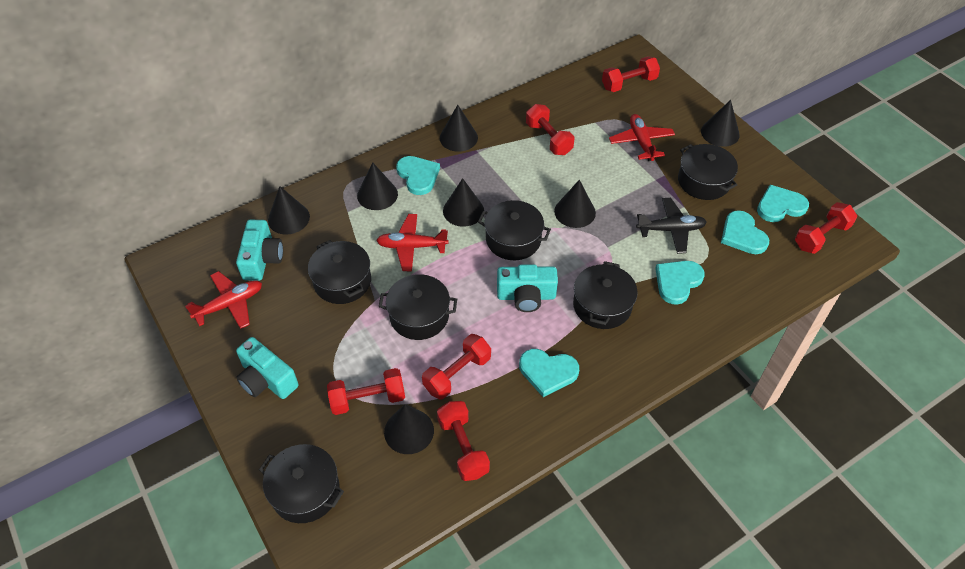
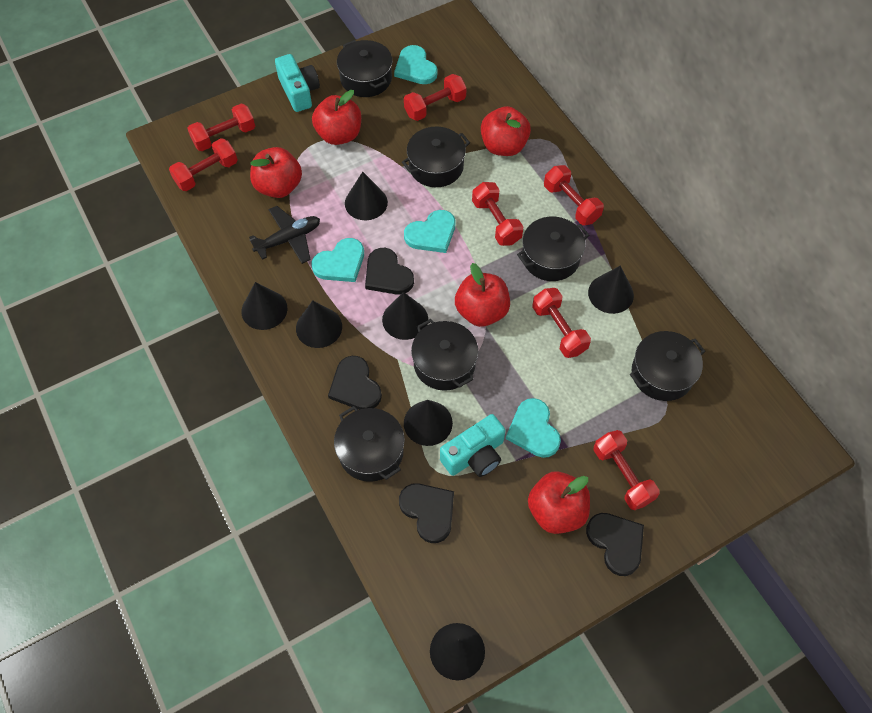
black heart: 0 -> 4
red apple: 0 -> 5
red dumbbell: 6 -> 7
red plane: 3 -> 0
turquoise camera: 3 -> 2
turquoise heart: 5 -> 4

